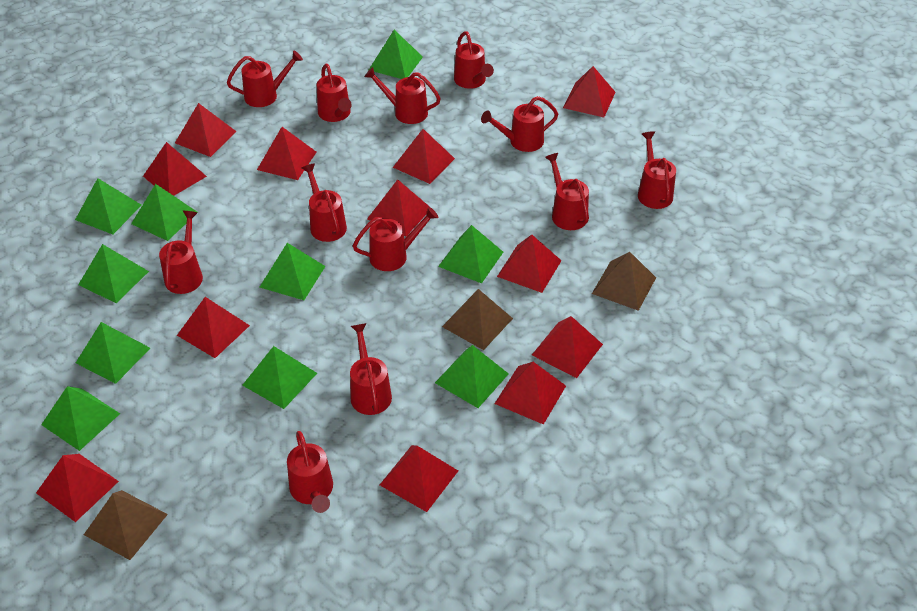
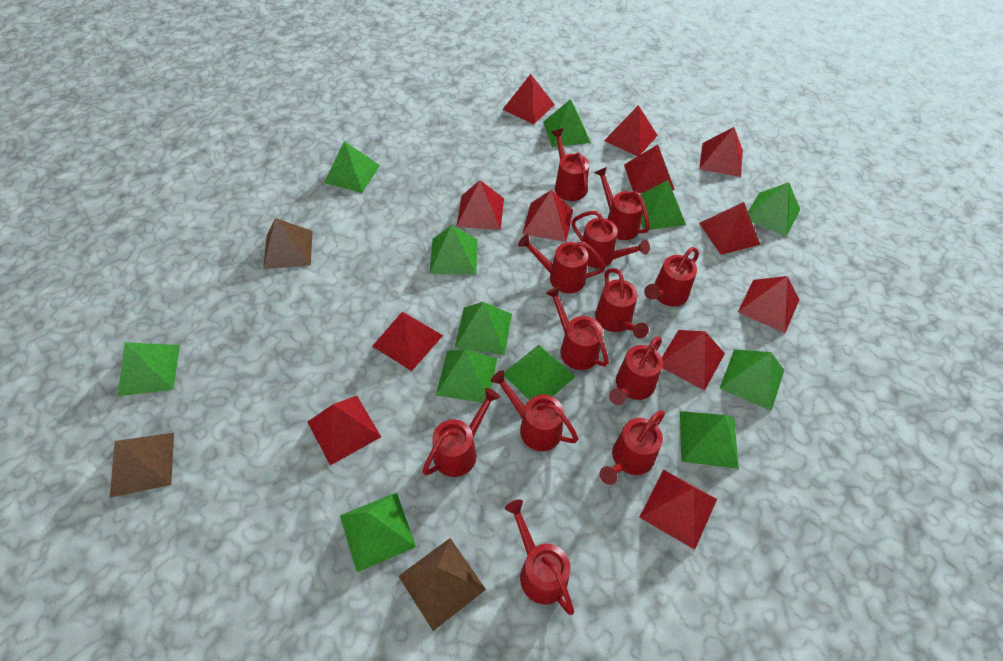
green pyramid: 10 -> 12

